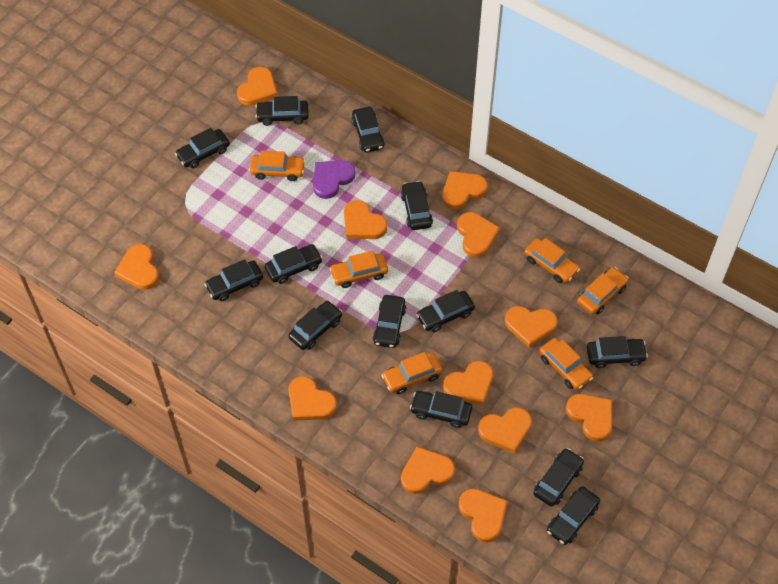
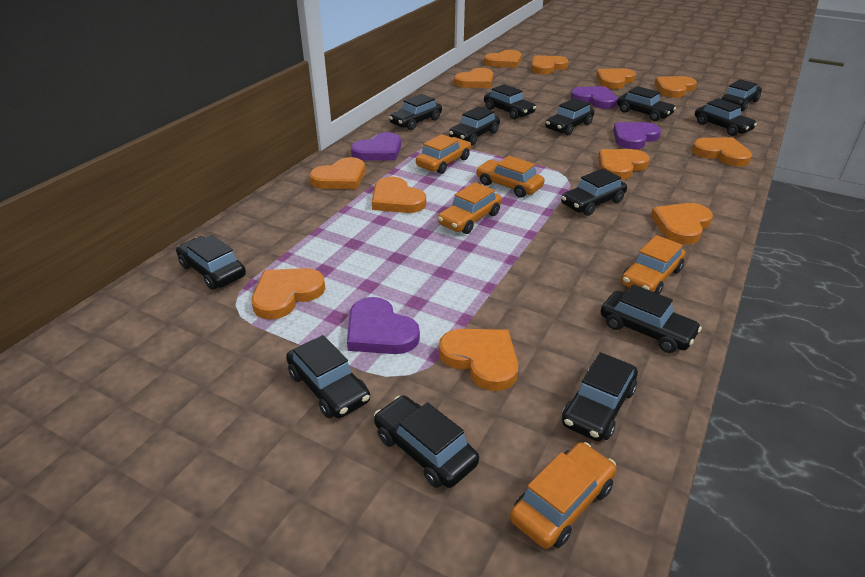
orange car: 6 -> 5
purple heart: 1 -> 4

